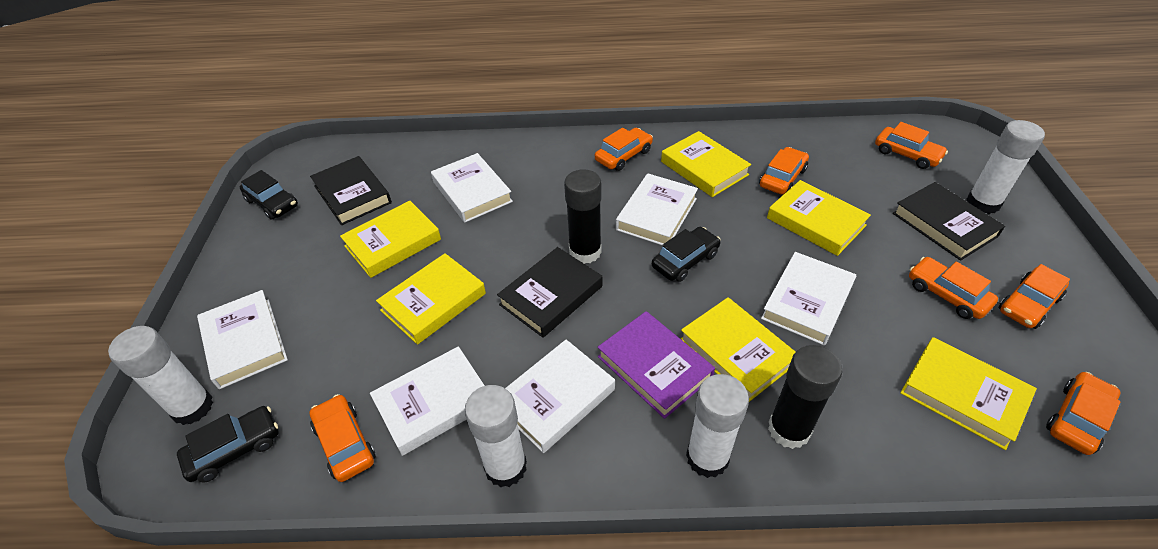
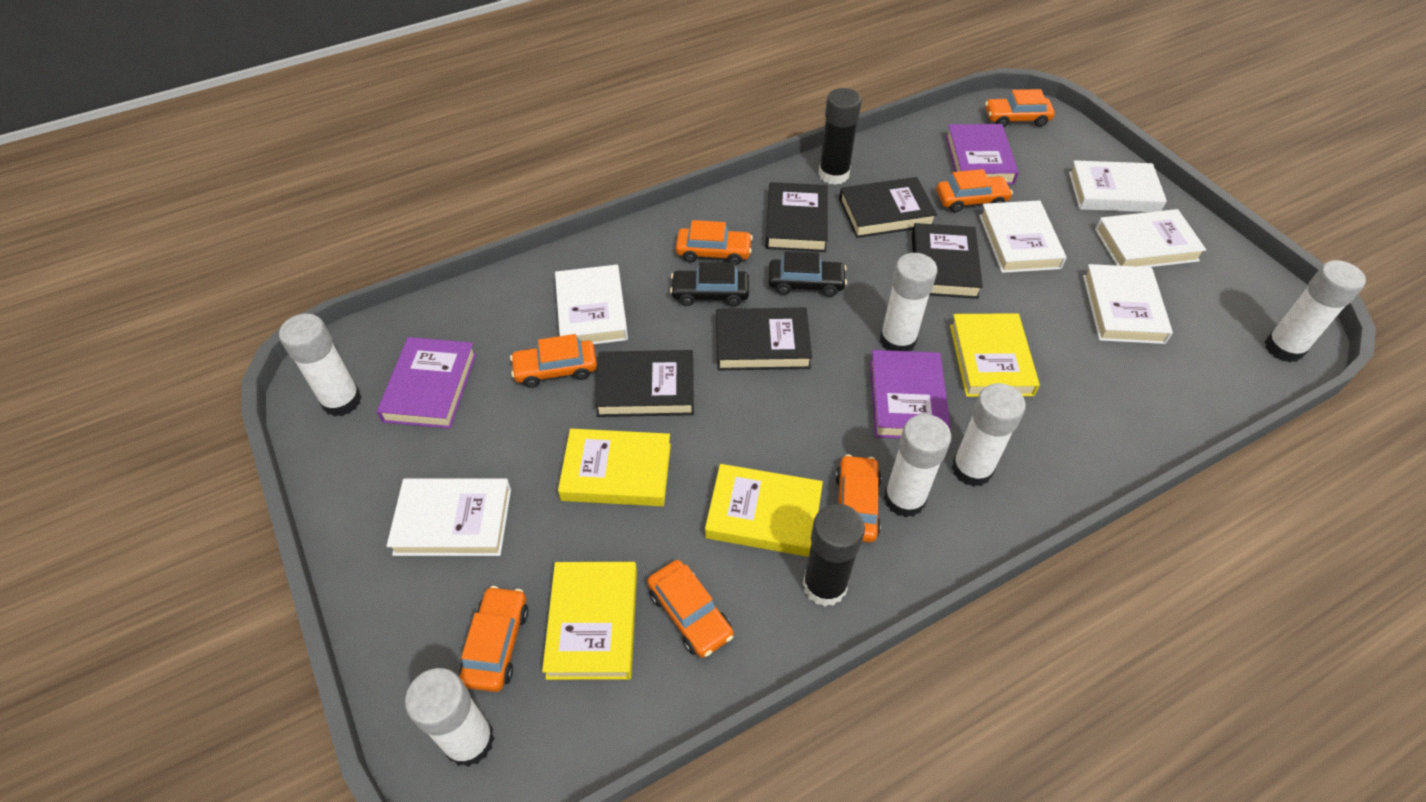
black book: 3 -> 5
black car: 3 -> 2
purple book: 1 -> 3
white glue stick: 4 -> 6
yellow book: 6 -> 4

